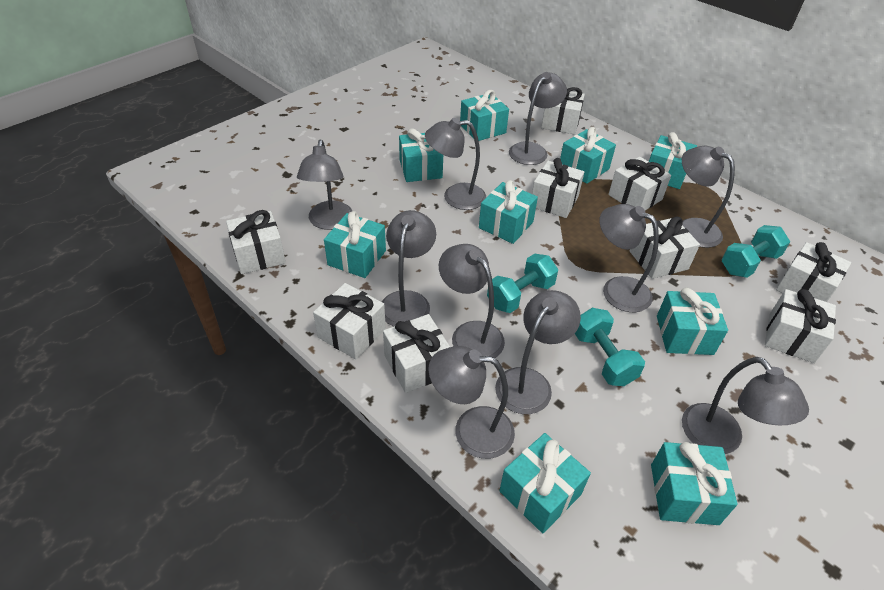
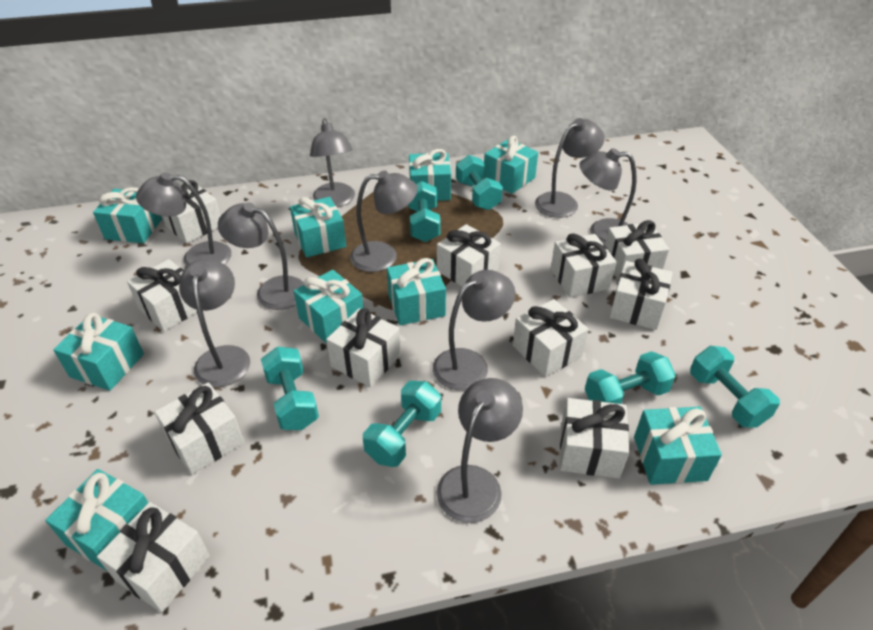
grey lamp: 10 -> 9
turquoise dumbbell: 3 -> 6
white gift: 9 -> 11

